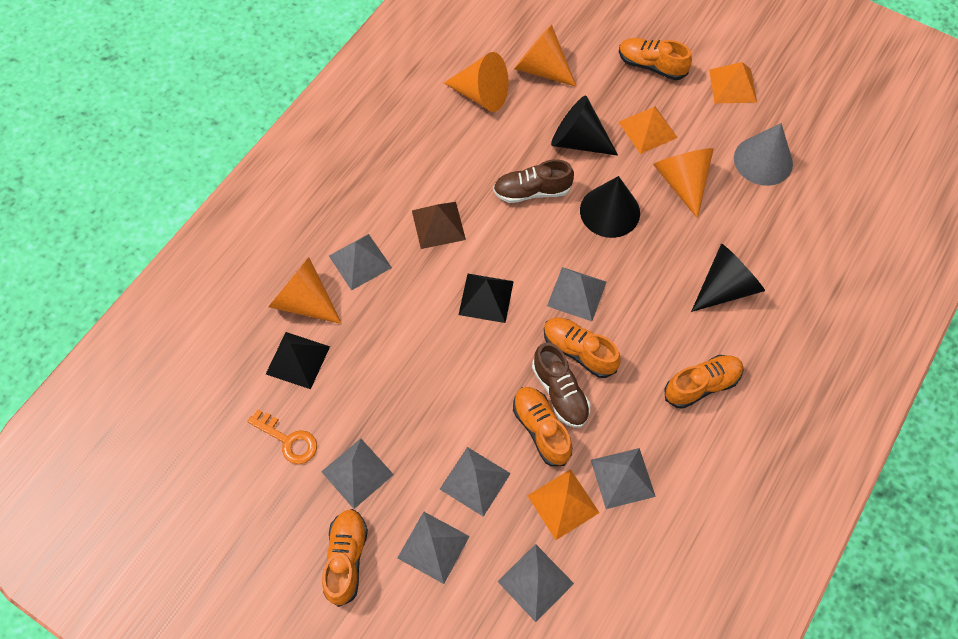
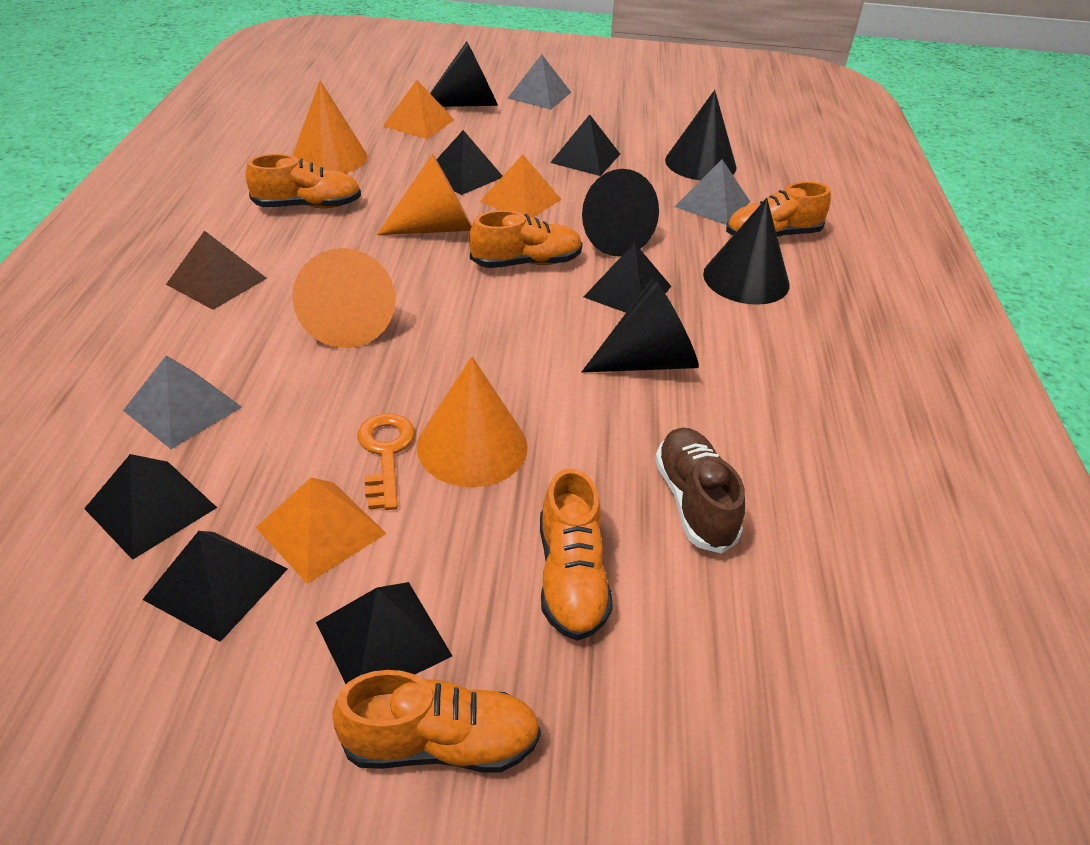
black cone: 3 -> 5
black pyramid: 2 -> 6
brown shoe: 2 -> 1
grey cone: 1 -> 0
grey pyramid: 7 -> 3

